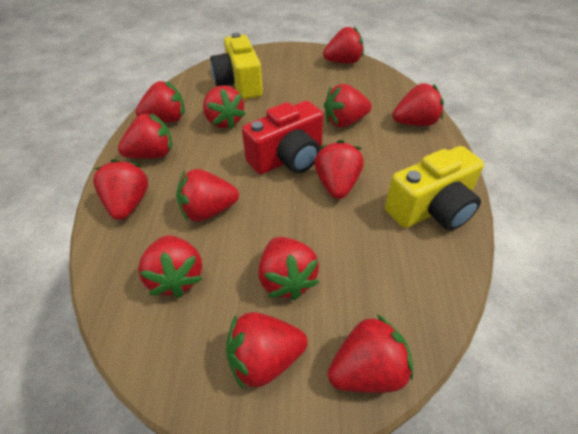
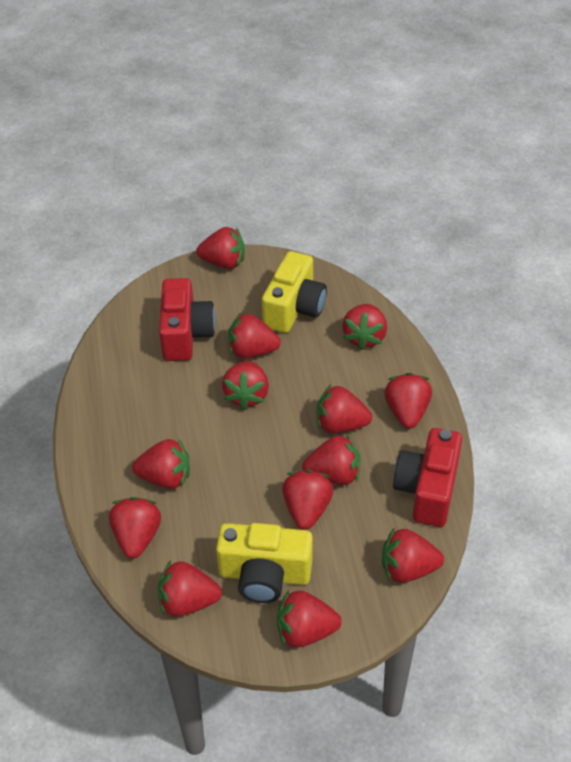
red camera: 1 -> 2

